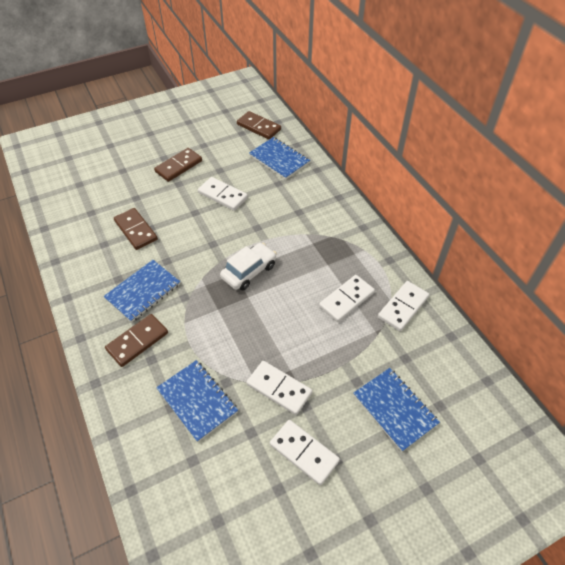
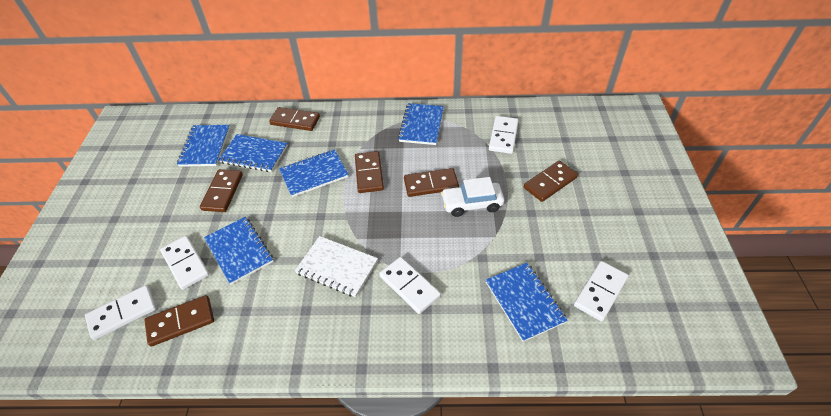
blue notebook: 4 -> 6
brown domino: 4 -> 6
white notebook: 0 -> 1

